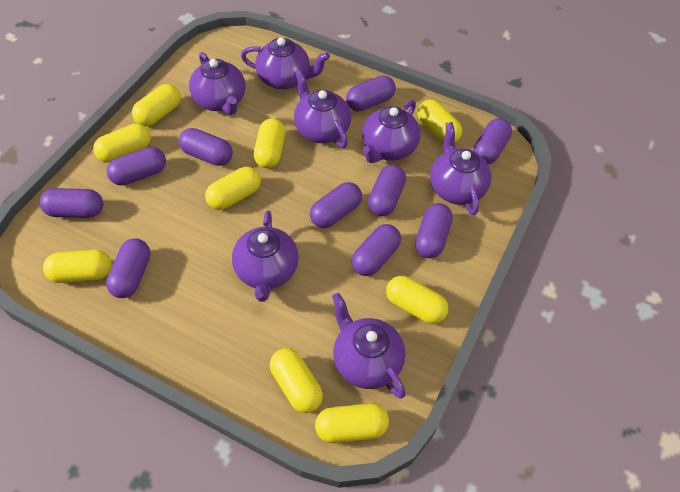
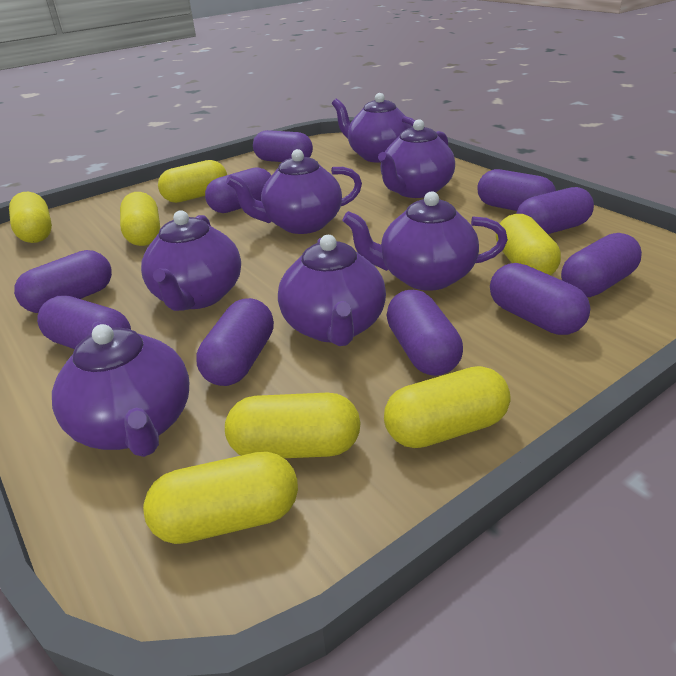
yellow capsule: 9 -> 7

